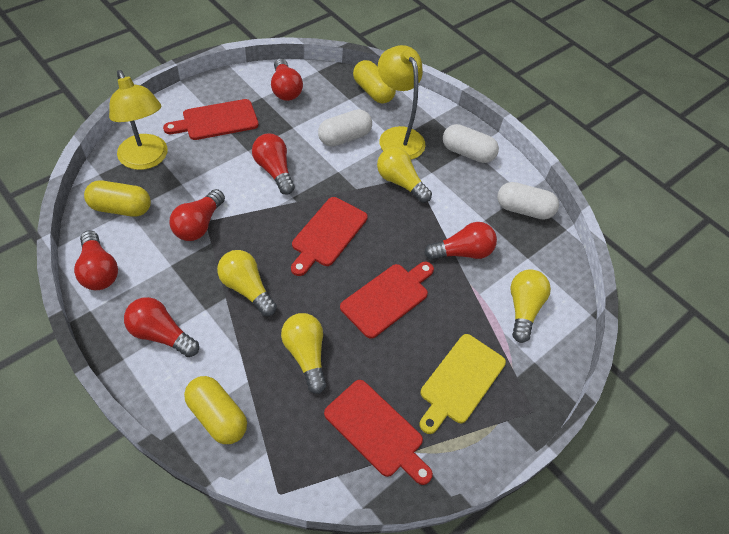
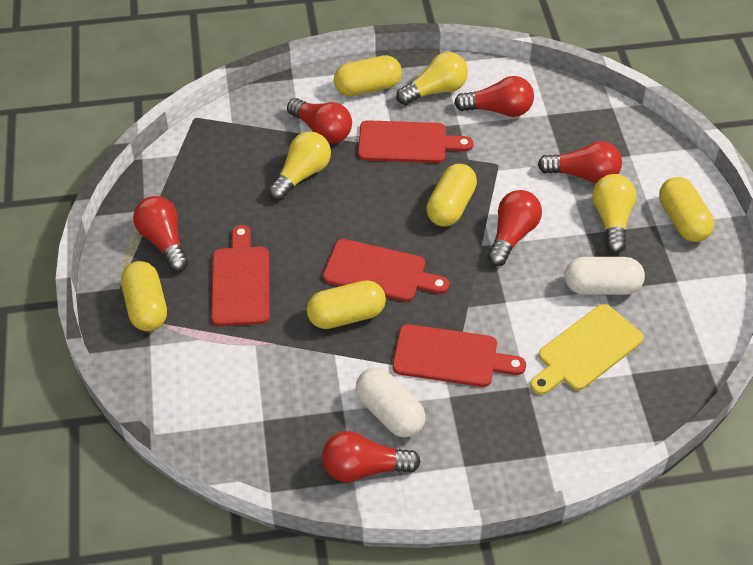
white capsule: 3 -> 2
yellow capsule: 3 -> 5
yellow lamp: 2 -> 0
yellow light bulb: 4 -> 3

